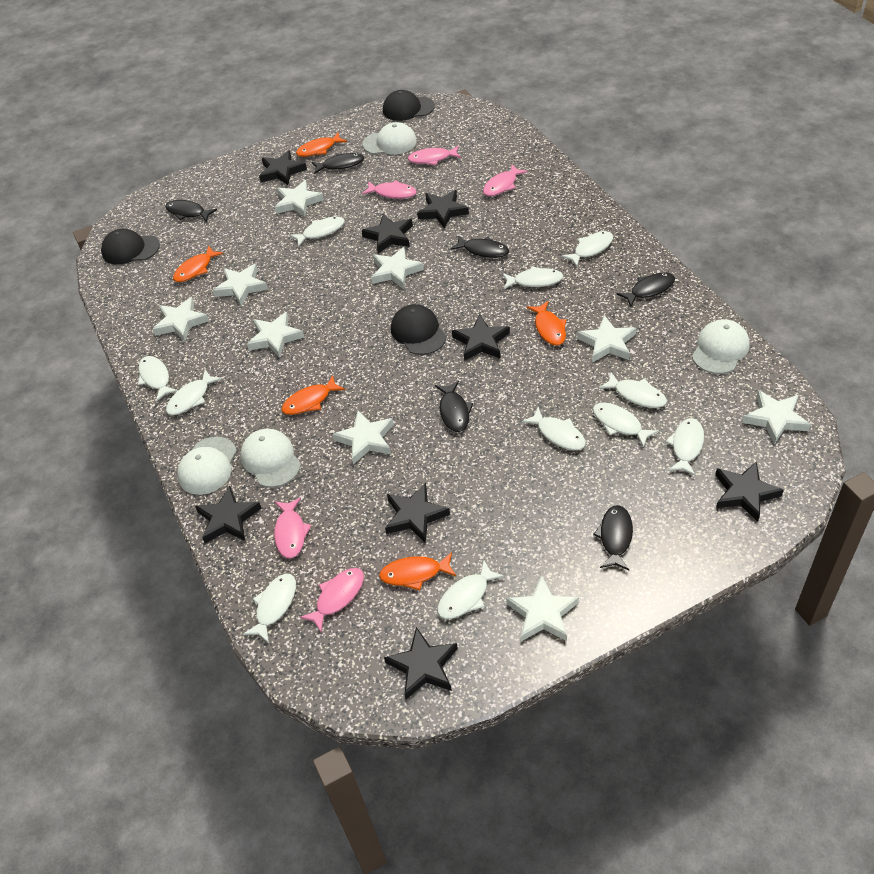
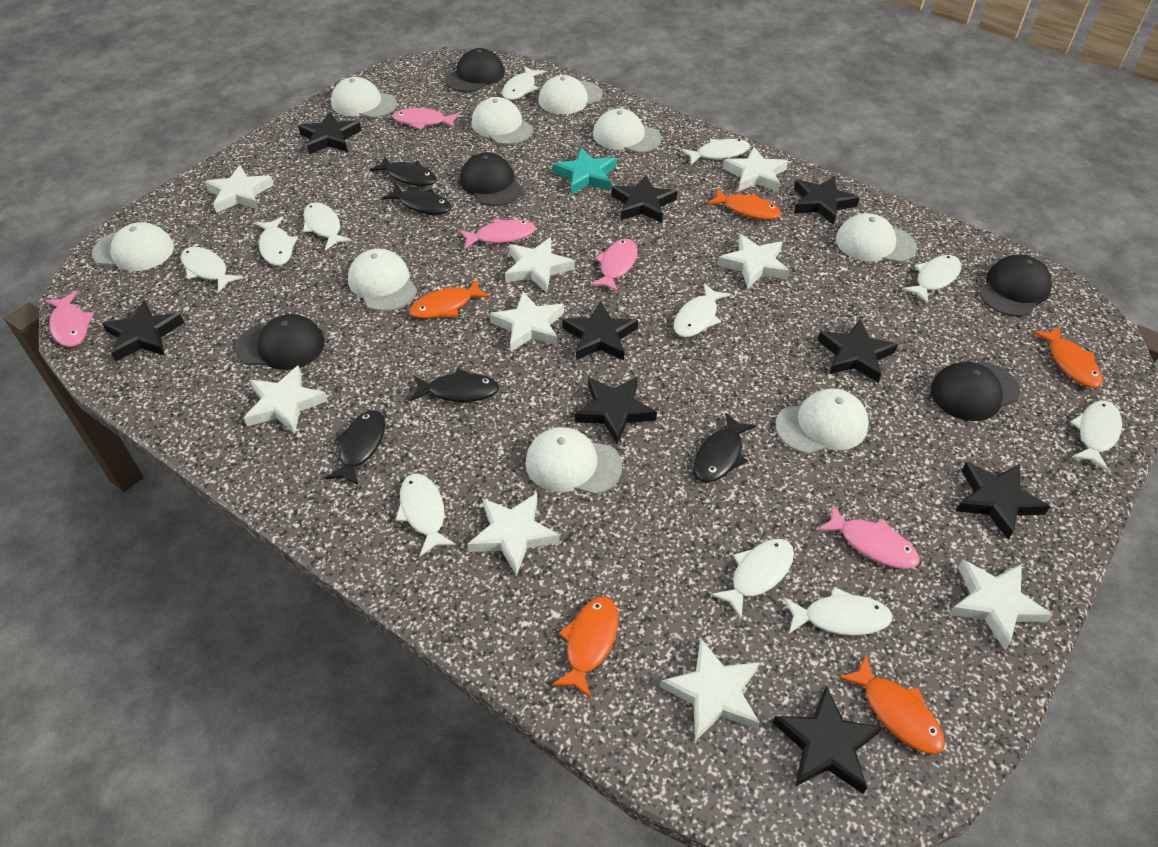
black cap: 3 -> 5
black fish: 6 -> 5
black star: 8 -> 9
turquoise star: 0 -> 1
white cap: 4 -> 9

